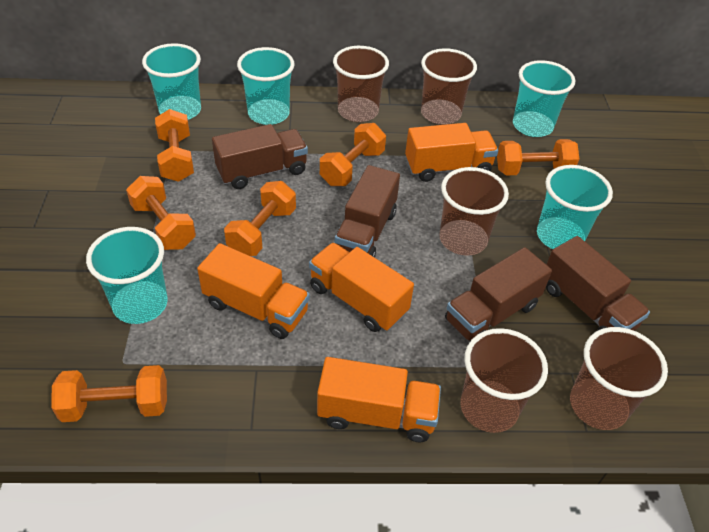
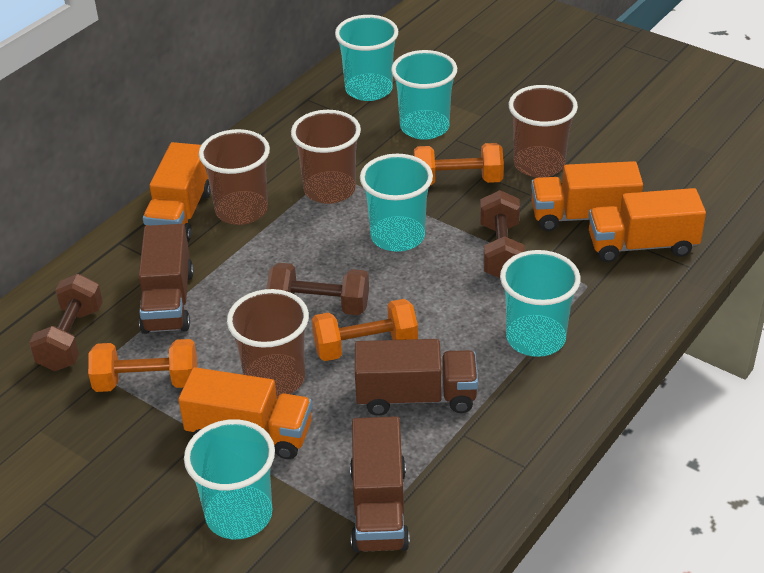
brown cup: 5 -> 4
brown dumbbell: 0 -> 3
brown truck: 4 -> 3
orange dumbbell: 6 -> 3

